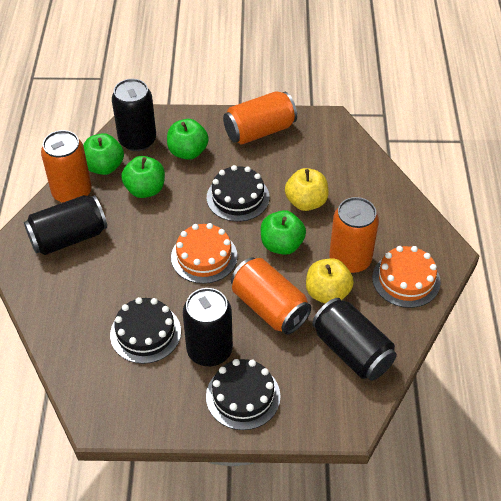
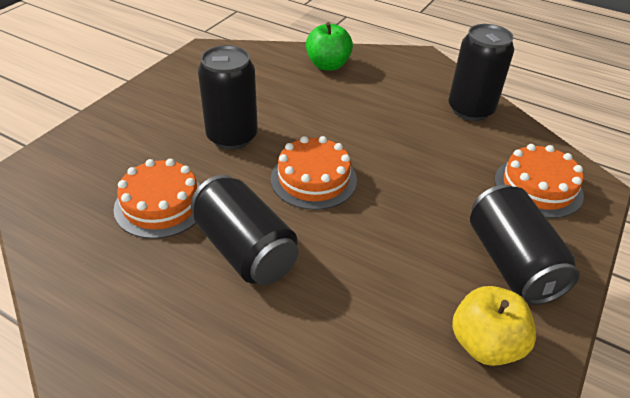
black cake: 3 -> 0
green apple: 4 -> 1
orange cake: 2 -> 3
orange can: 4 -> 0
yellow apple: 2 -> 1

